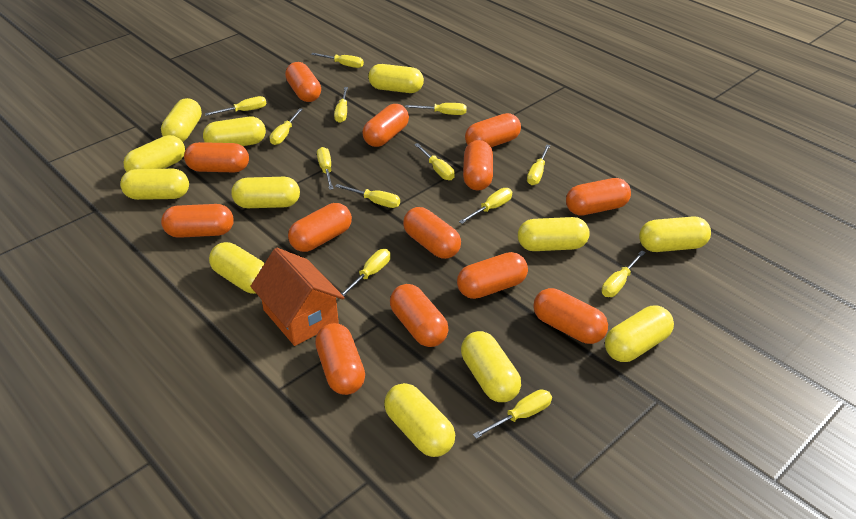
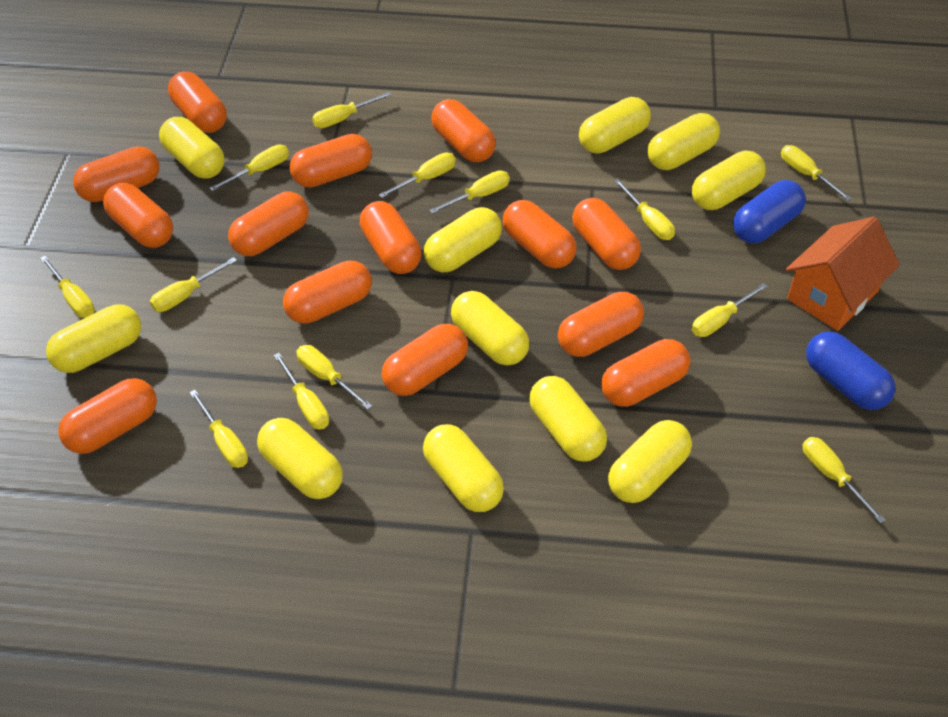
blue capsule: 0 -> 2
orange capsule: 13 -> 14
yellow capsule: 12 -> 11

